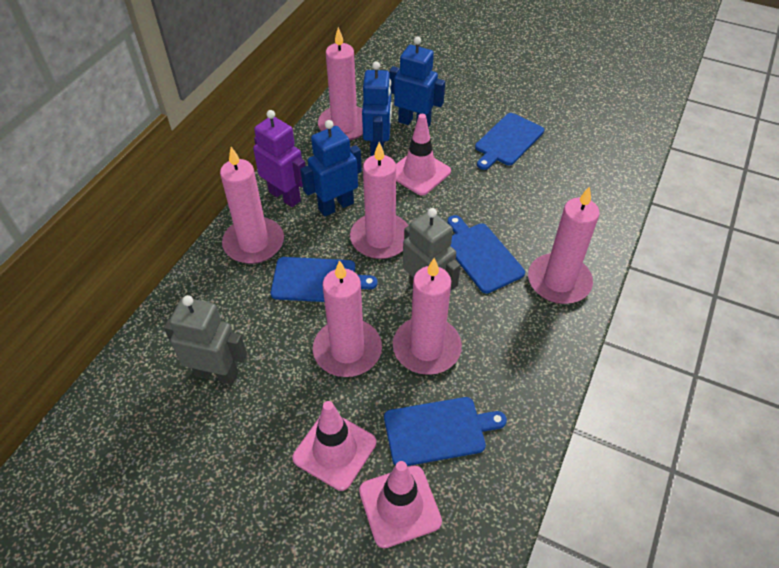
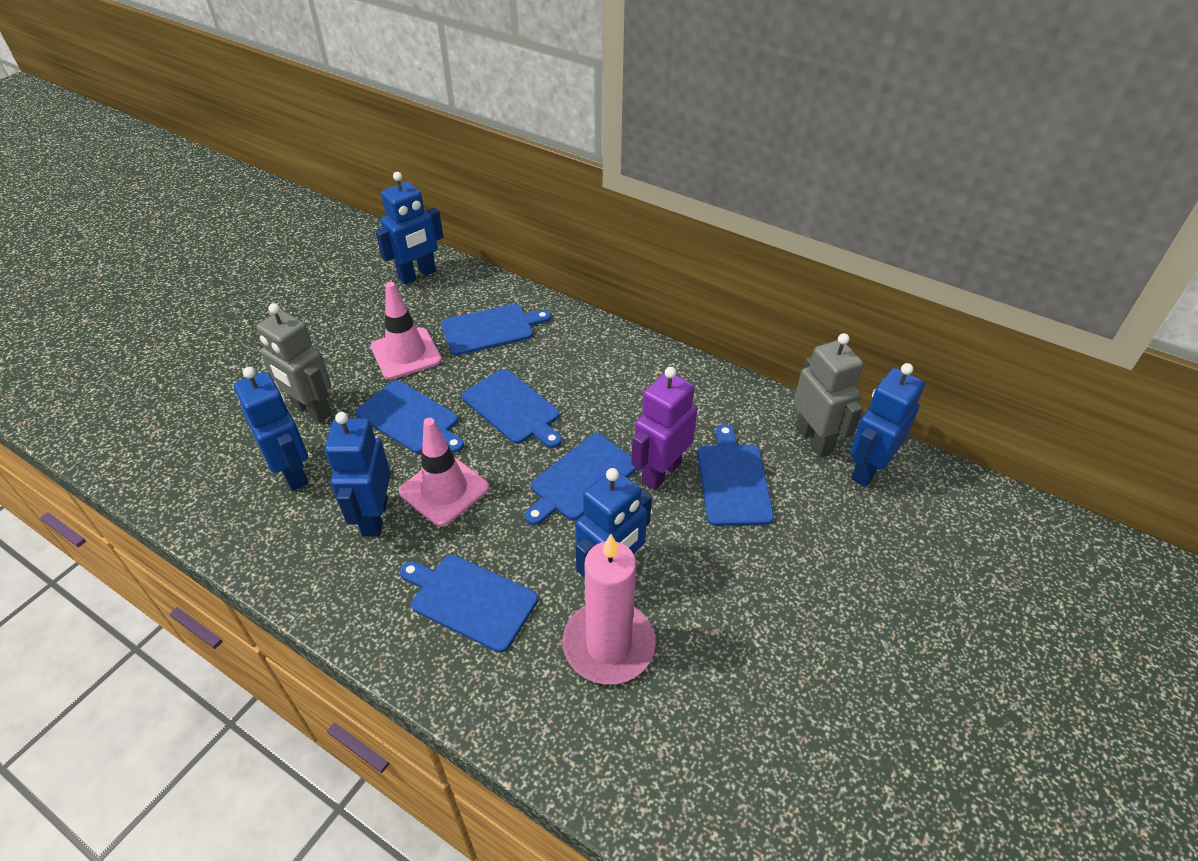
blue cutting board: 4 -> 6
blue robot: 3 -> 5
pink candle: 6 -> 1
pink traffic cone: 3 -> 2

